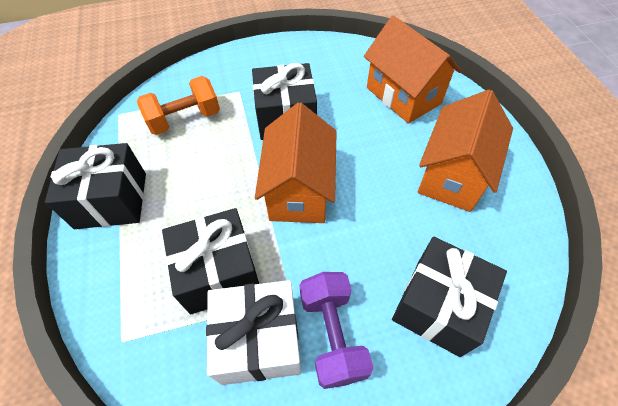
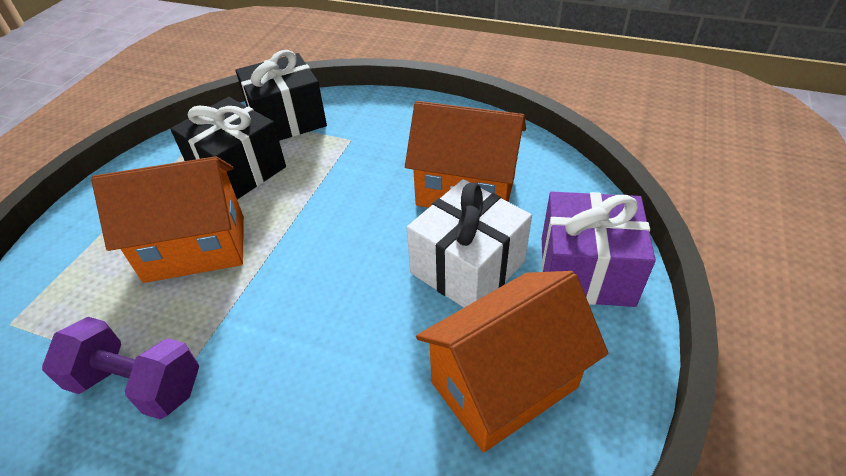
black gift: 4 -> 2
orange dumbbell: 1 -> 0
purple gift: 0 -> 1

